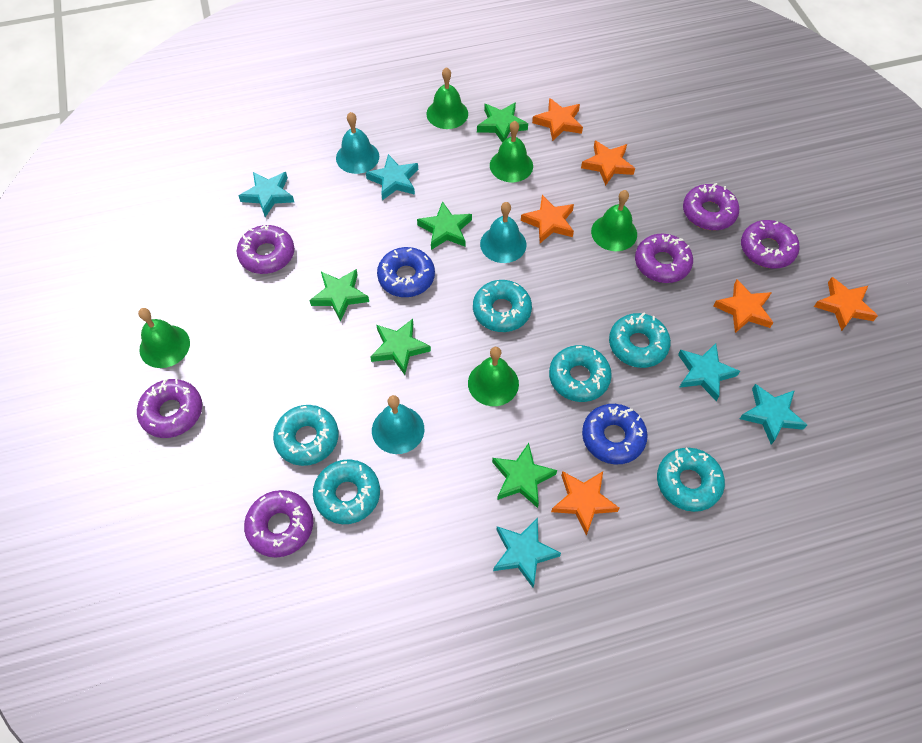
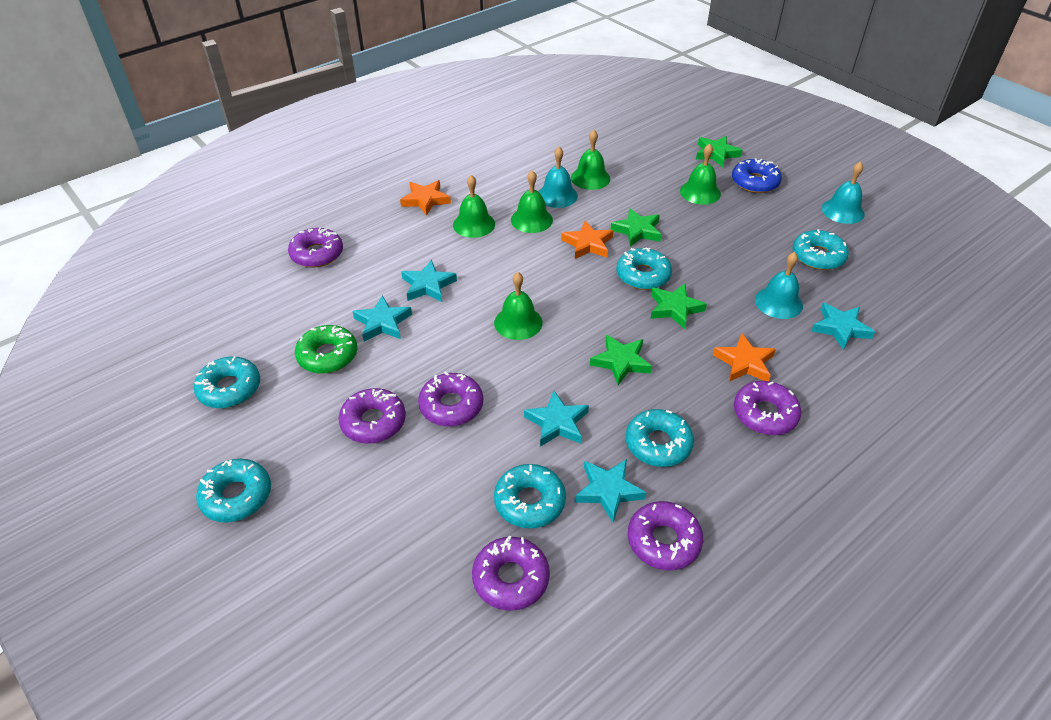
blue donut: 2 -> 1
green donut: 0 -> 1
green star: 5 -> 4
orange star: 6 -> 3

